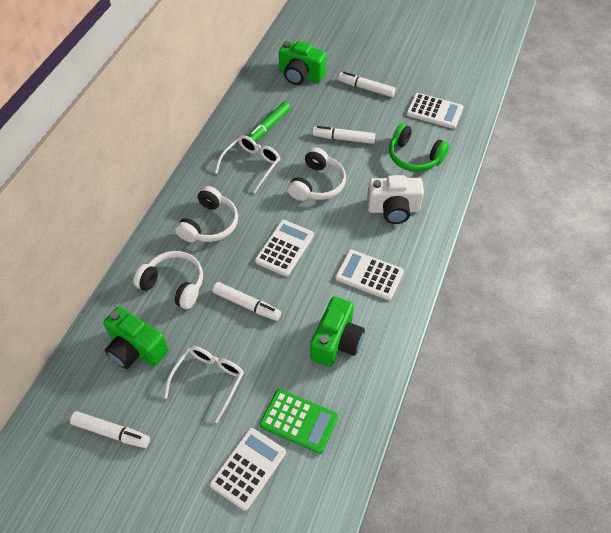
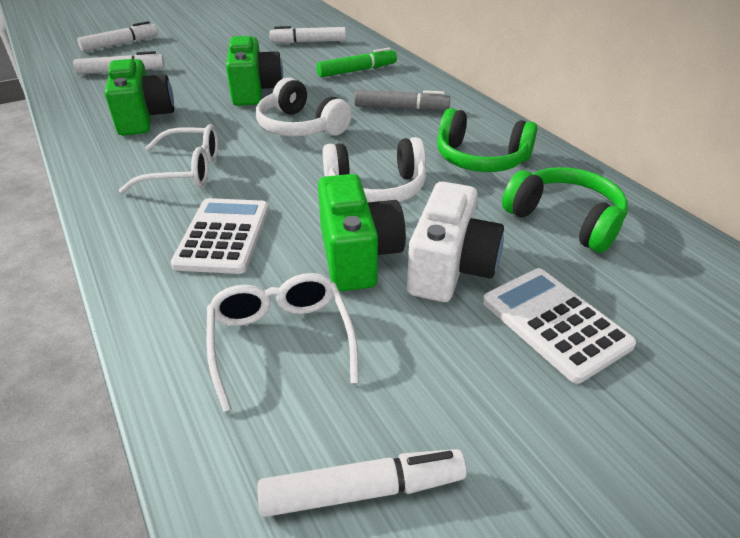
green calculator: 1 -> 0
green headphones: 1 -> 2
grey marker: 0 -> 1
white calculator: 4 -> 2
white headphones: 3 -> 2

